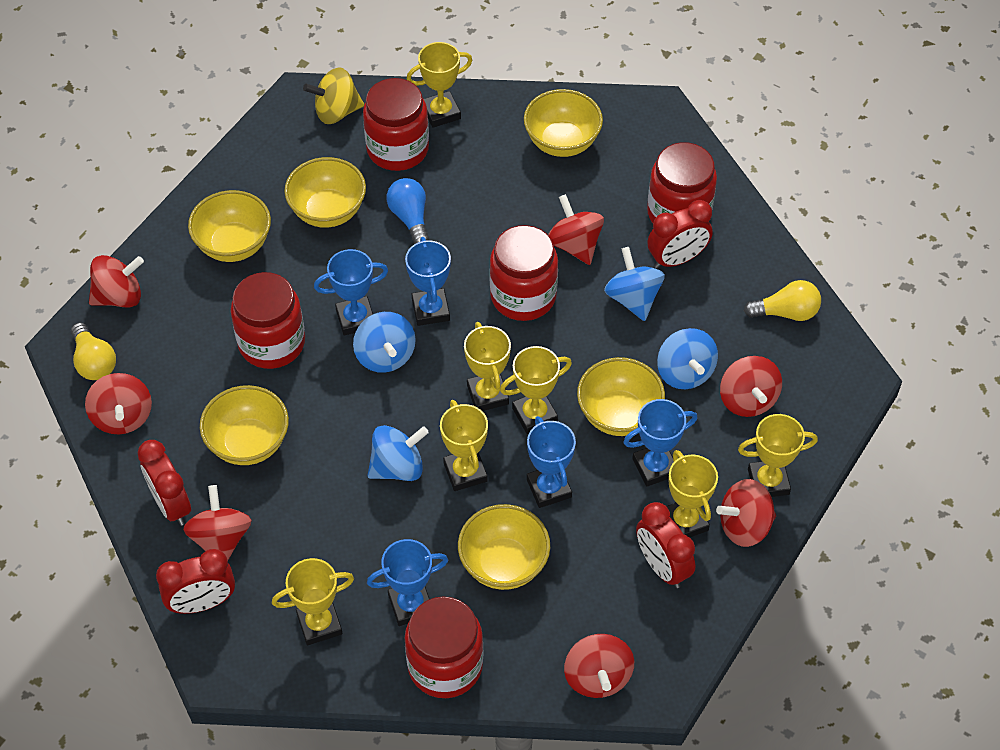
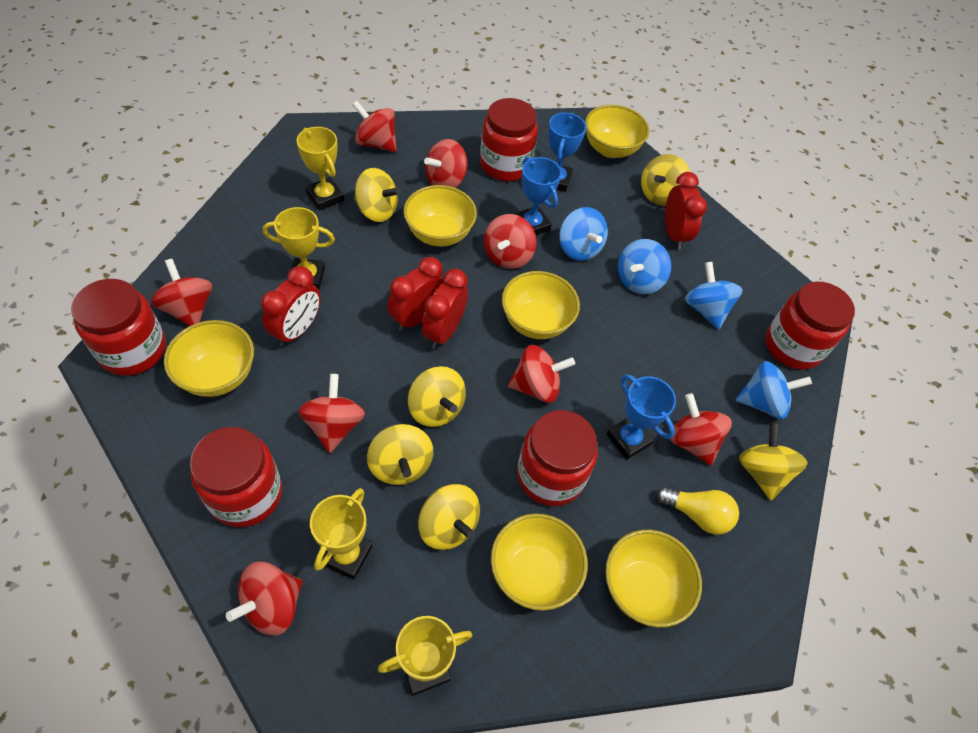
blue light bulb: 1 -> 0
blue trophy: 5 -> 3
red spinning top: 7 -> 8
yellow light bulb: 2 -> 1
yellow spinning top: 1 -> 6
yellow trophy: 7 -> 4

